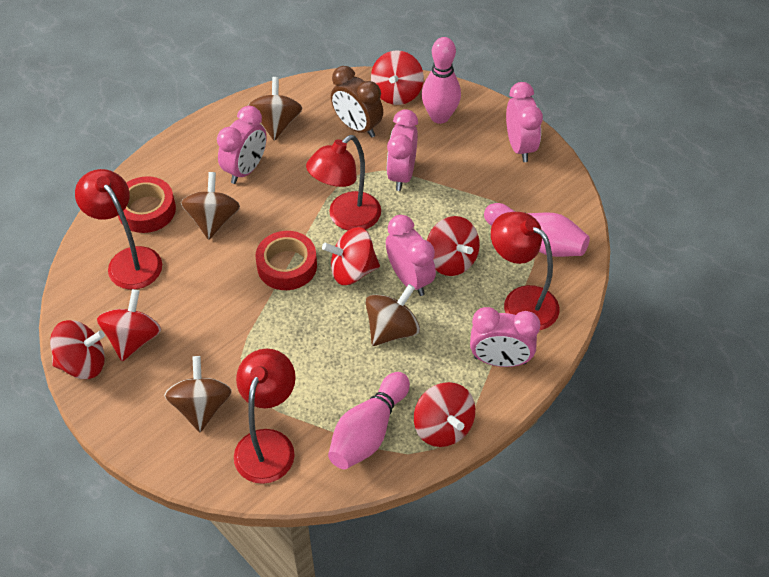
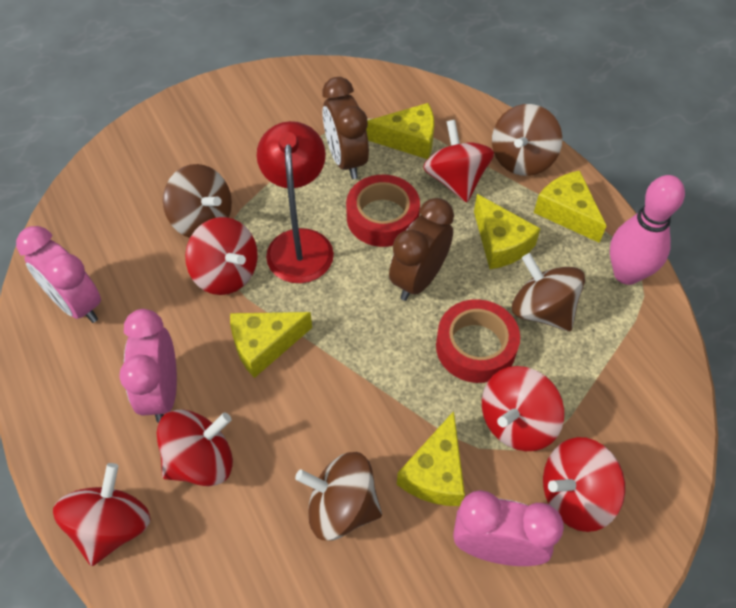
brown clock: 1 -> 2
pink bowling pin: 3 -> 1
pink clock: 5 -> 3
red lamp: 4 -> 1
yellow cheese: 0 -> 5

